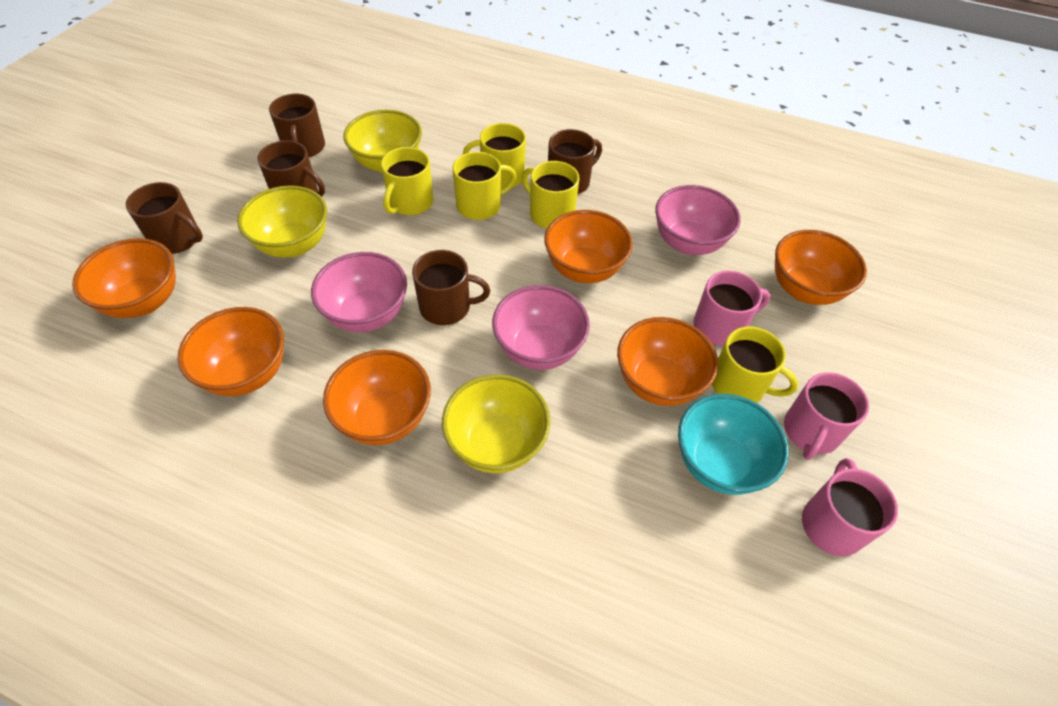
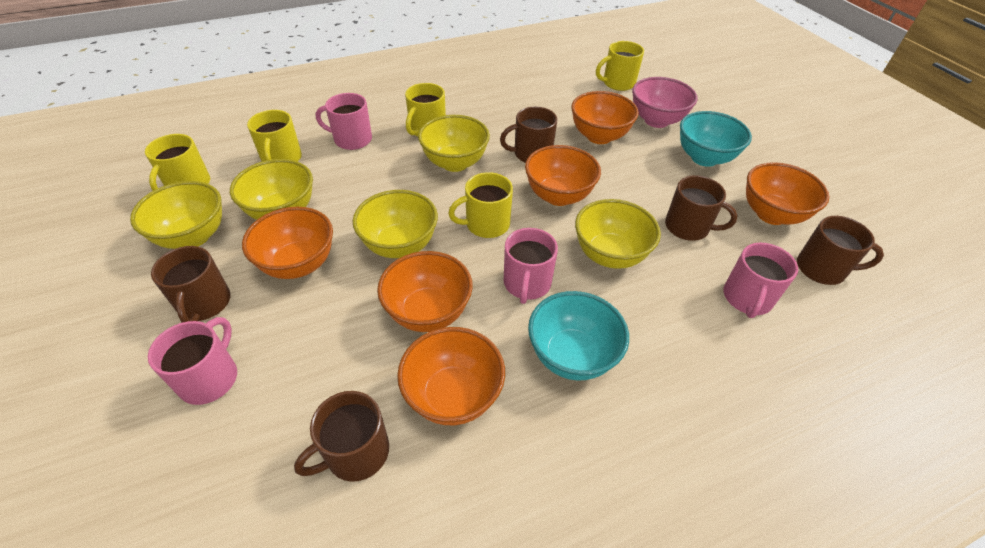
pink bowl: 3 -> 1
pink mug: 3 -> 4
turquoise bowl: 1 -> 2
yellow bowl: 3 -> 5

